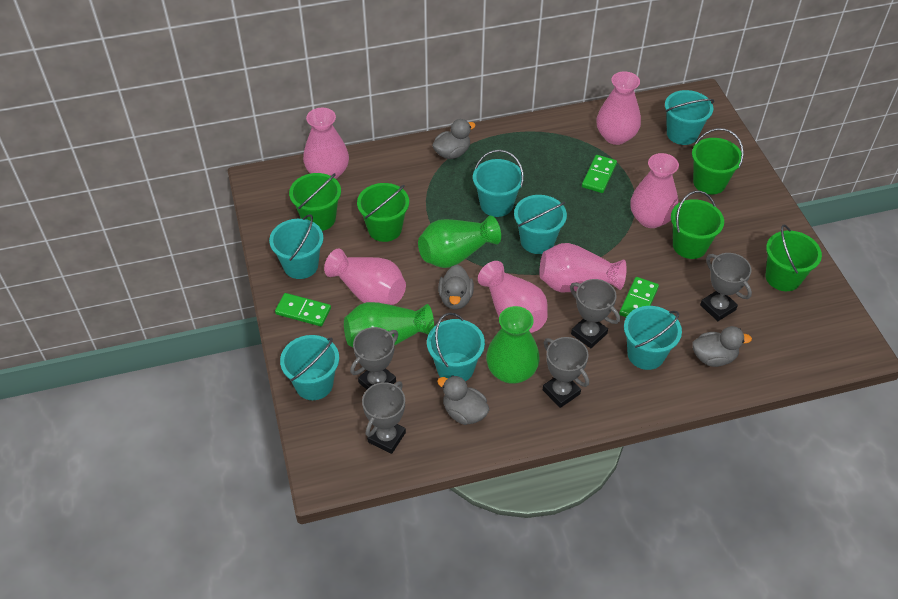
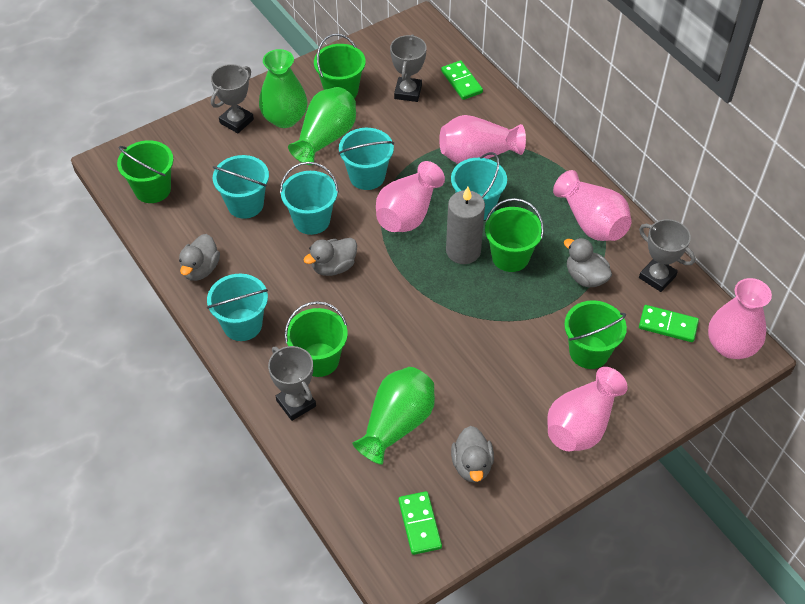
grey candle: 0 -> 1
grey trophy: 5 -> 4
pink vase: 6 -> 5
turquoise bucket: 7 -> 5

